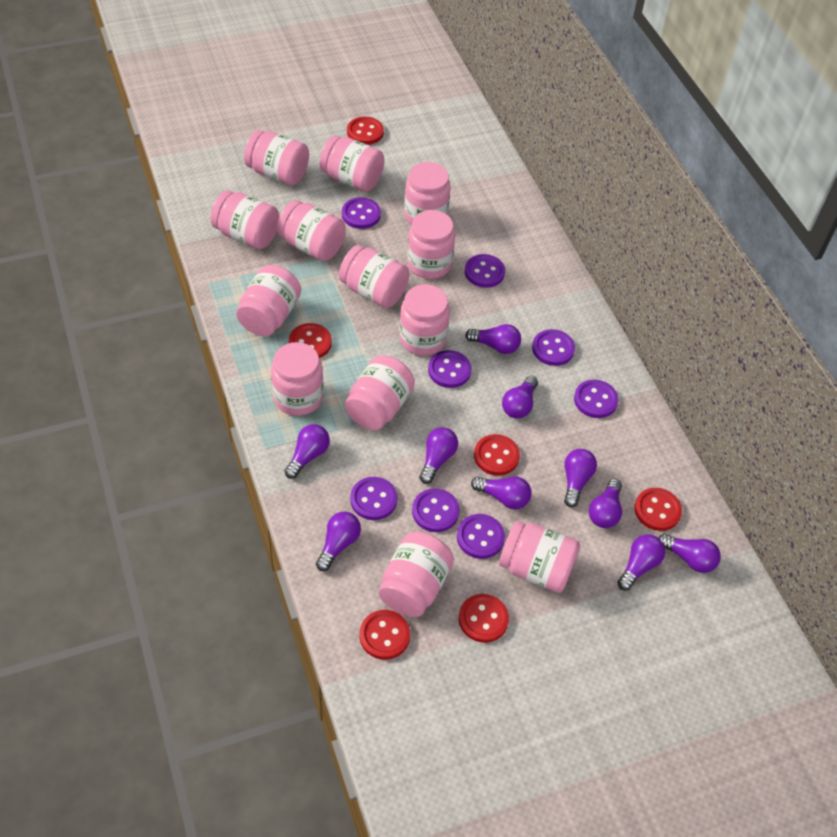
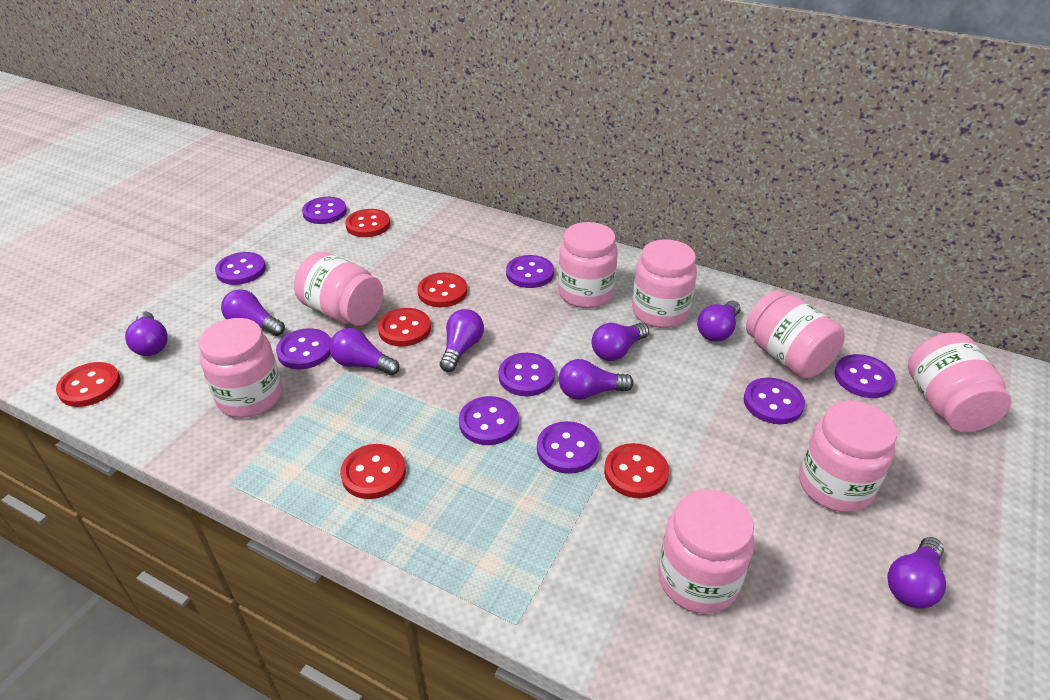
pink jar: 13 -> 8
purple button: 8 -> 9
purple light bulb: 10 -> 8

